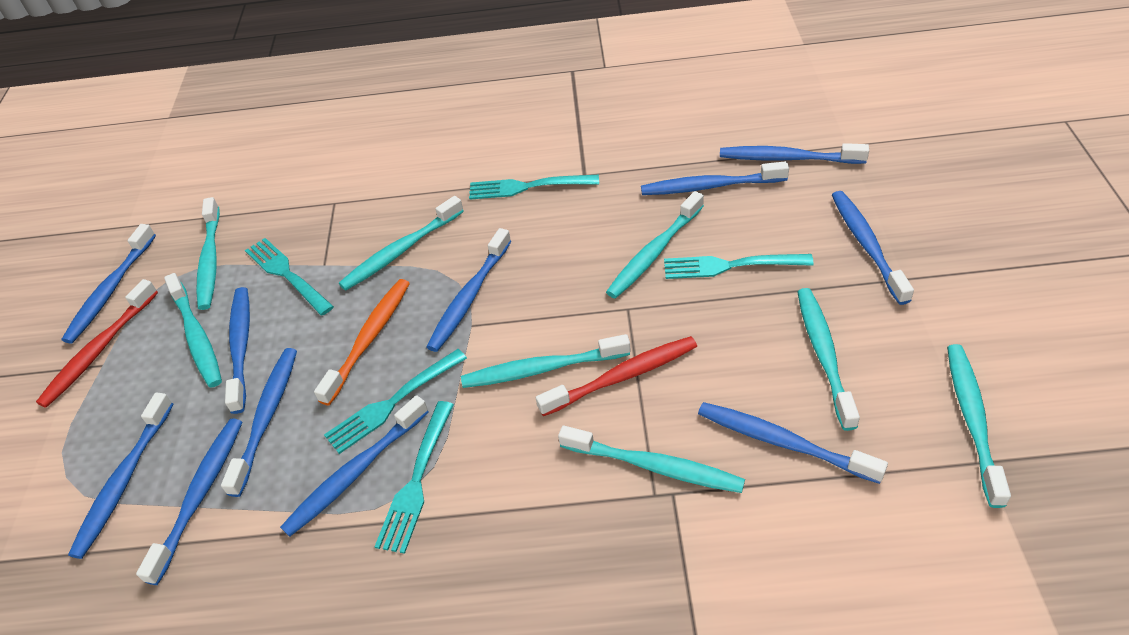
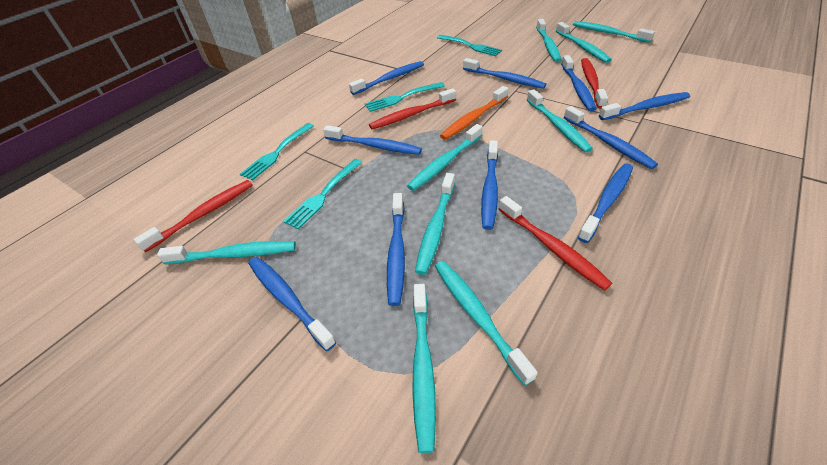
blue toothbrush: 11 -> 10
red toothbrush: 2 -> 4
turquoise fork: 5 -> 4
turquoise toothbrush: 8 -> 9

